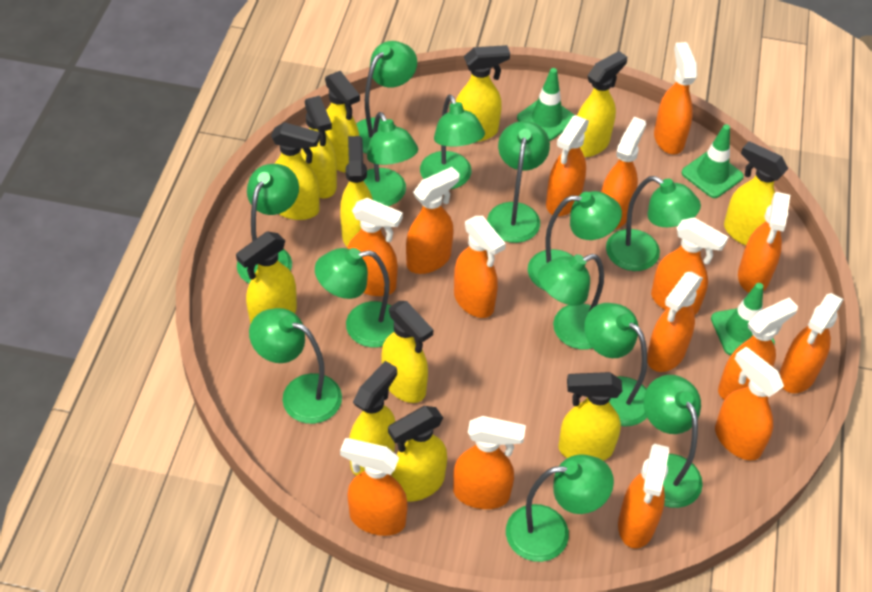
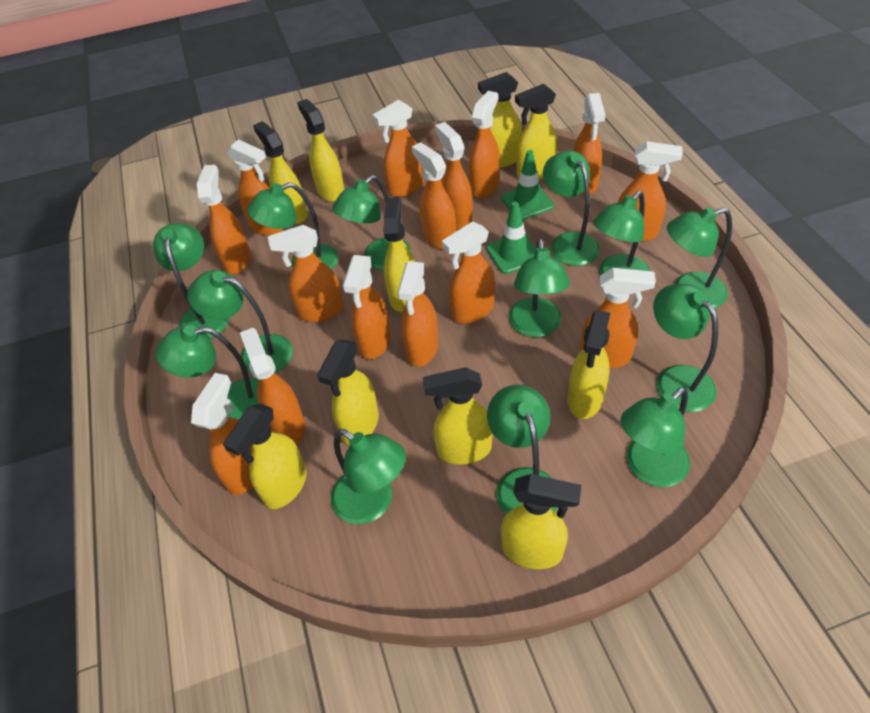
green traffic cone: 3 -> 2
yellow spray bottle: 12 -> 10

